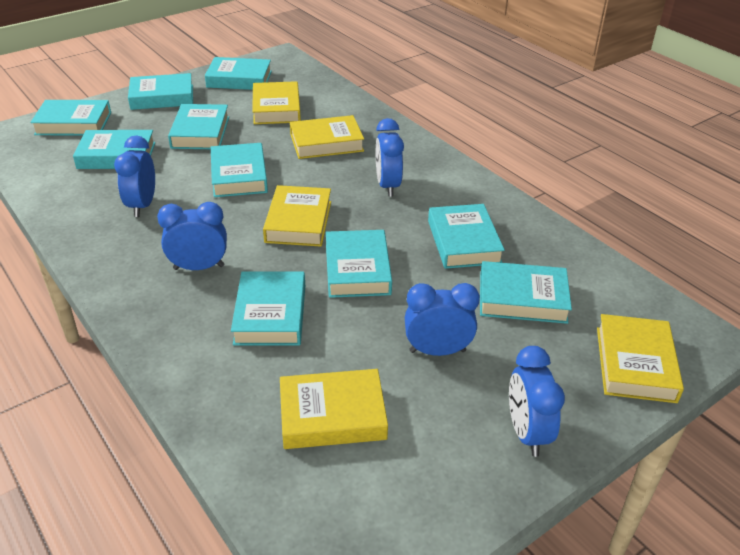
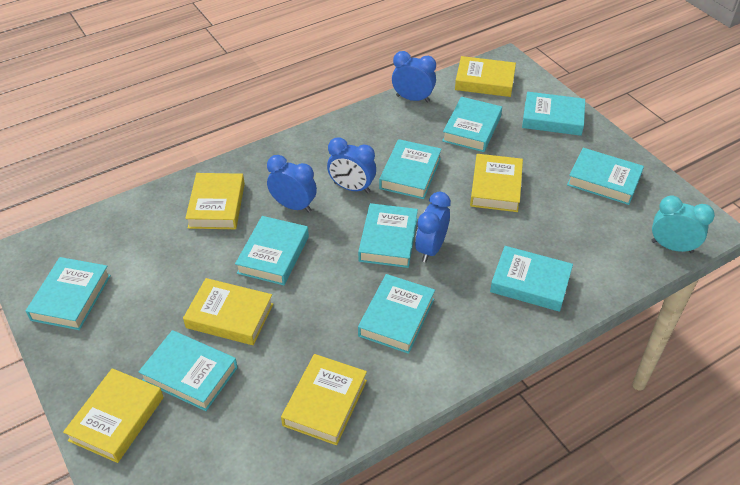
blue clock: 5 -> 4
turquoise clock: 0 -> 1
yellow book: 5 -> 6

